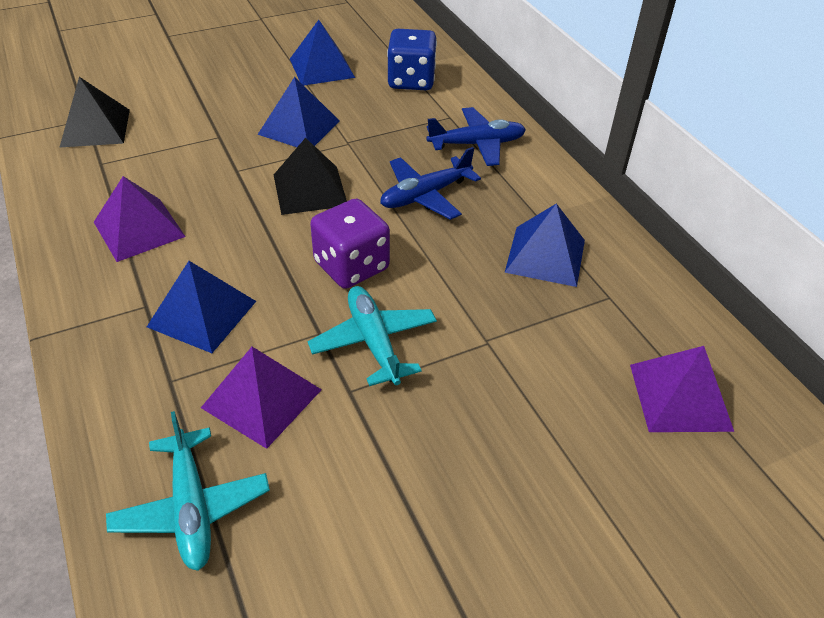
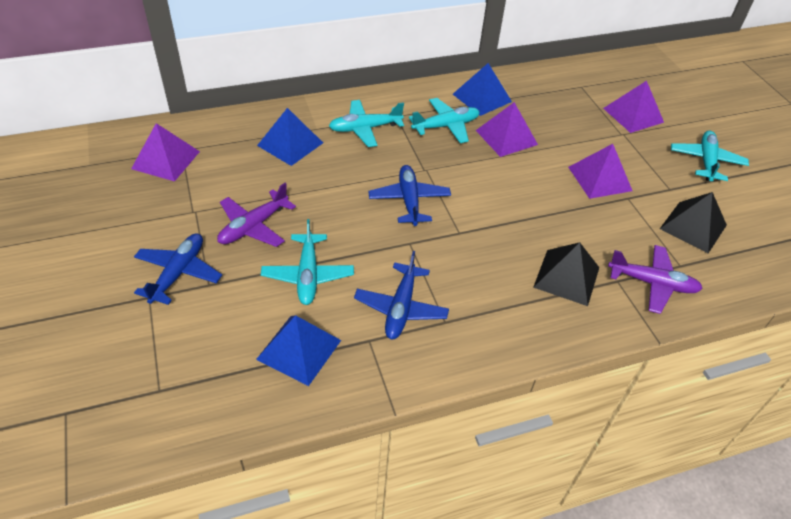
blue dice: 1 -> 0
blue plane: 2 -> 3
blue pyramid: 4 -> 3
purple dice: 1 -> 0
purple plane: 0 -> 2
purple pyramid: 3 -> 4
turquoise plane: 2 -> 4

